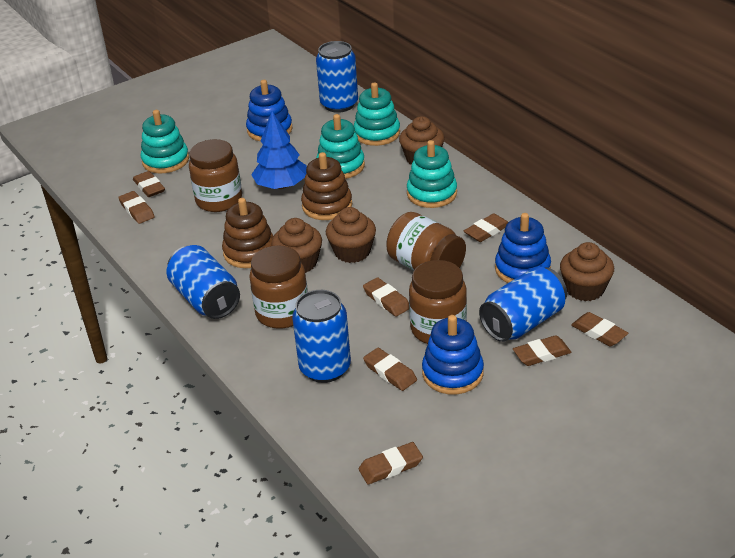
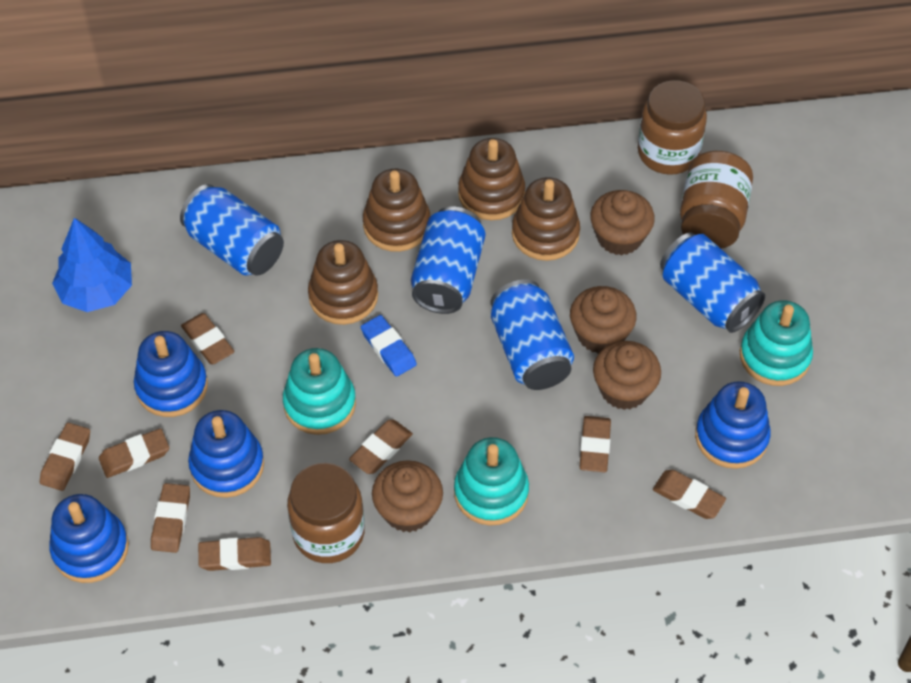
blue eraser: 0 -> 1
blue stacking toy: 3 -> 4
brown jar: 4 -> 3
brown stacking toy: 2 -> 4
turquoise stacking toy: 4 -> 3

